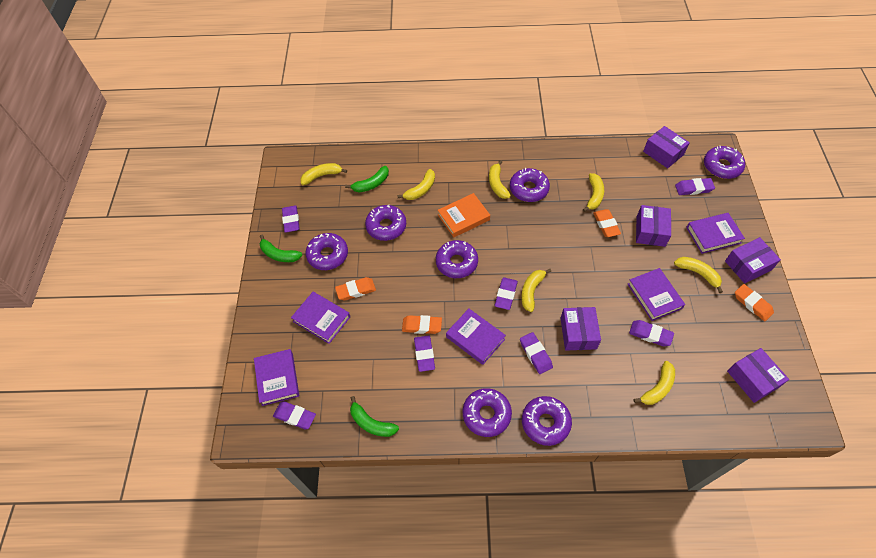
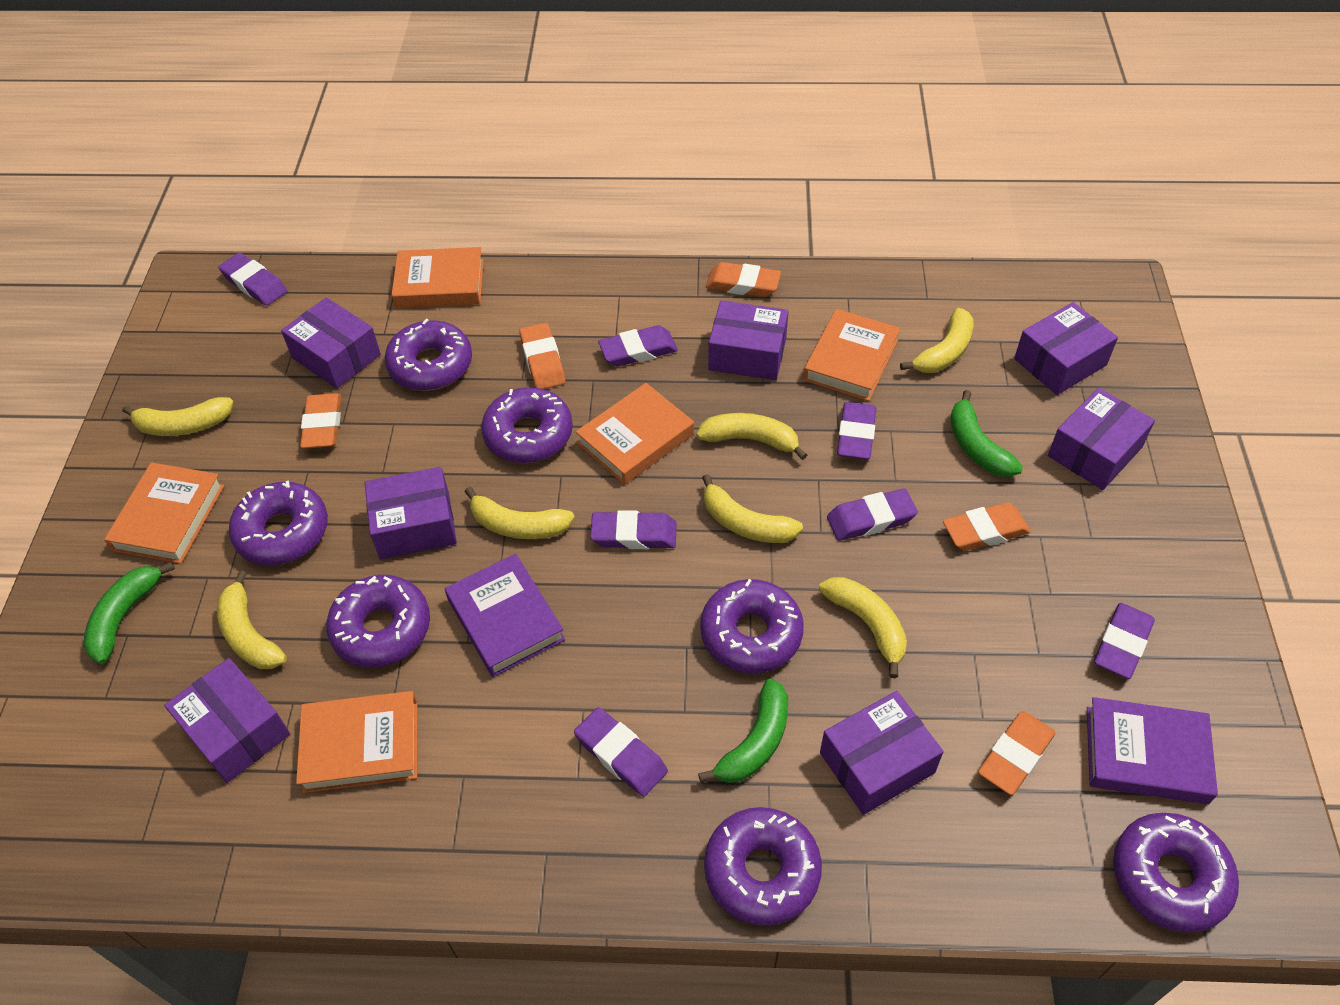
orange book: 1 -> 5
orange eraser: 4 -> 5
purple book: 5 -> 2
purple box: 5 -> 7

